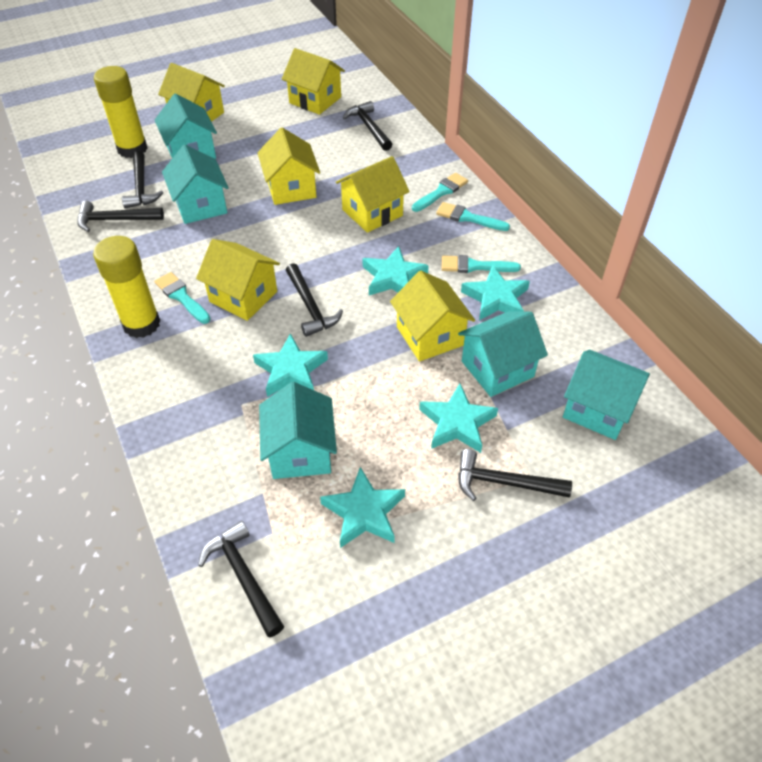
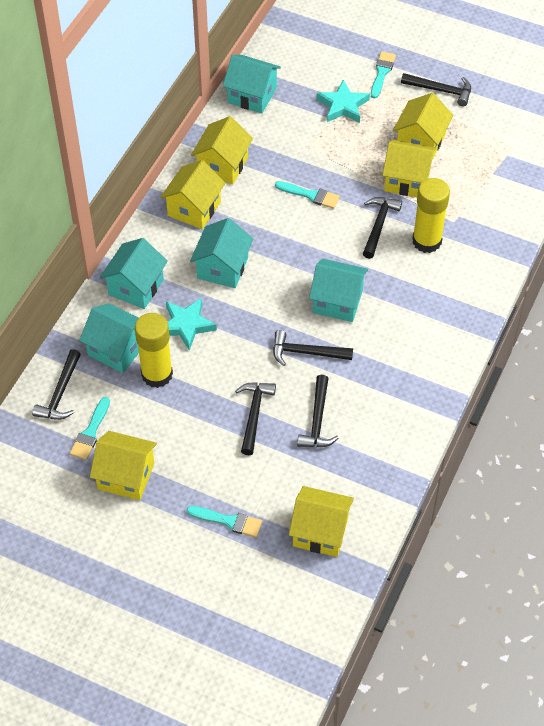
turquoise star: 5 -> 2

